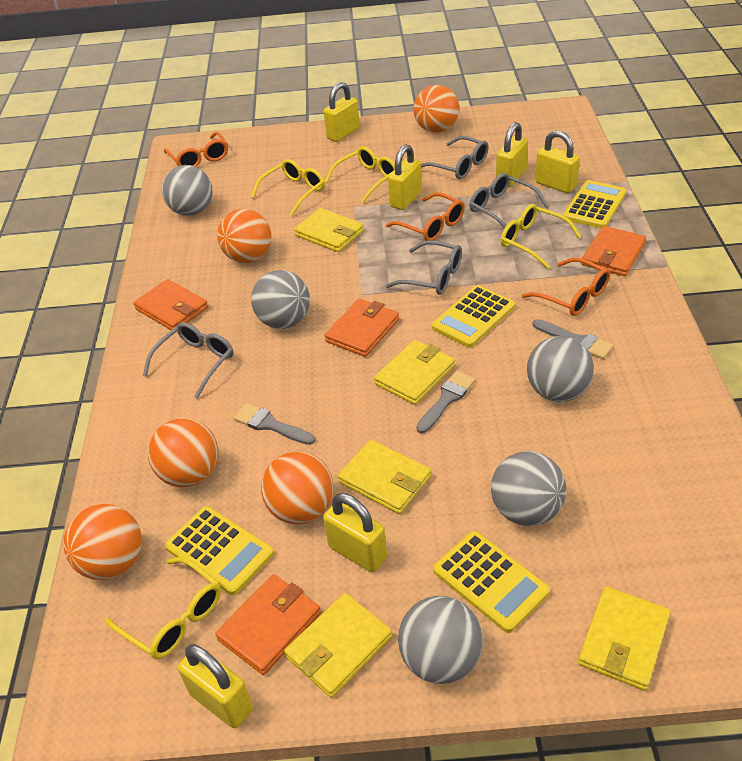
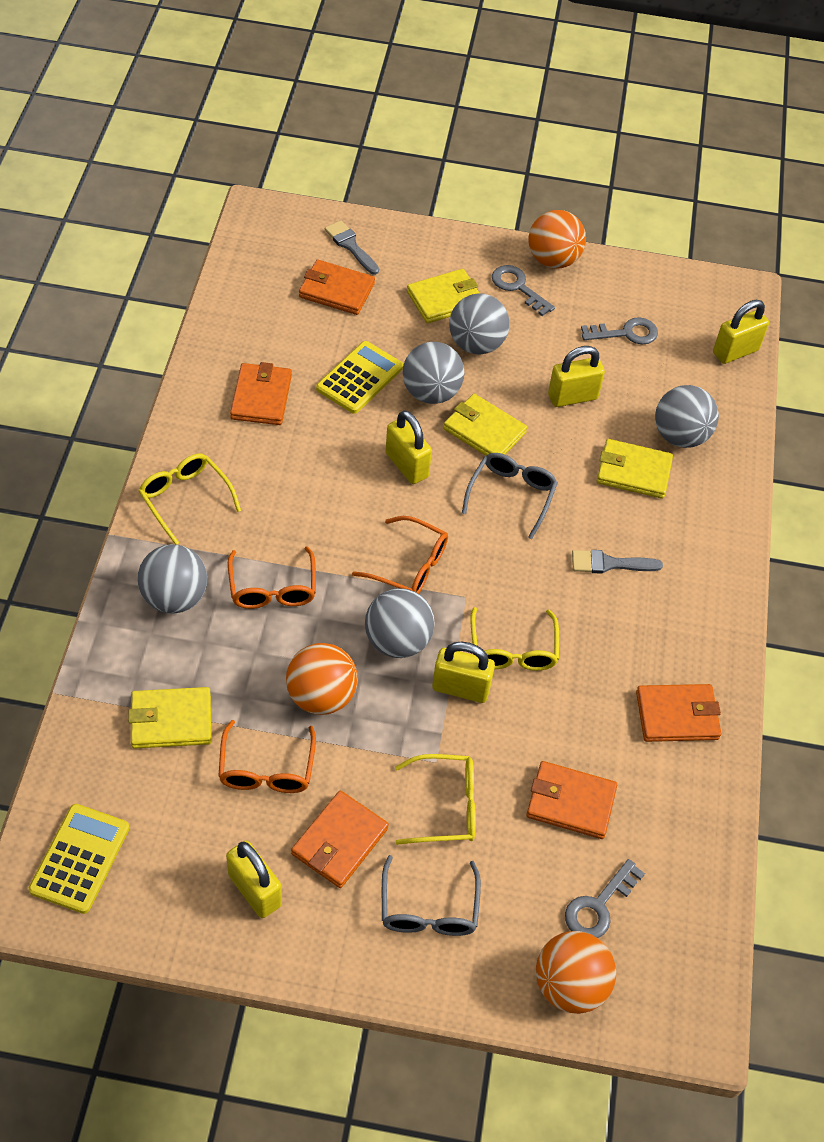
grey brush: 3 -> 2
grey glasses: 4 -> 2
grey key: 0 -> 3
orange ball: 5 -> 3
orange wallet: 4 -> 5
yellow calculator: 4 -> 2
yellow glasses: 4 -> 3
yellow padlock: 6 -> 5
yellow wallet: 5 -> 4

